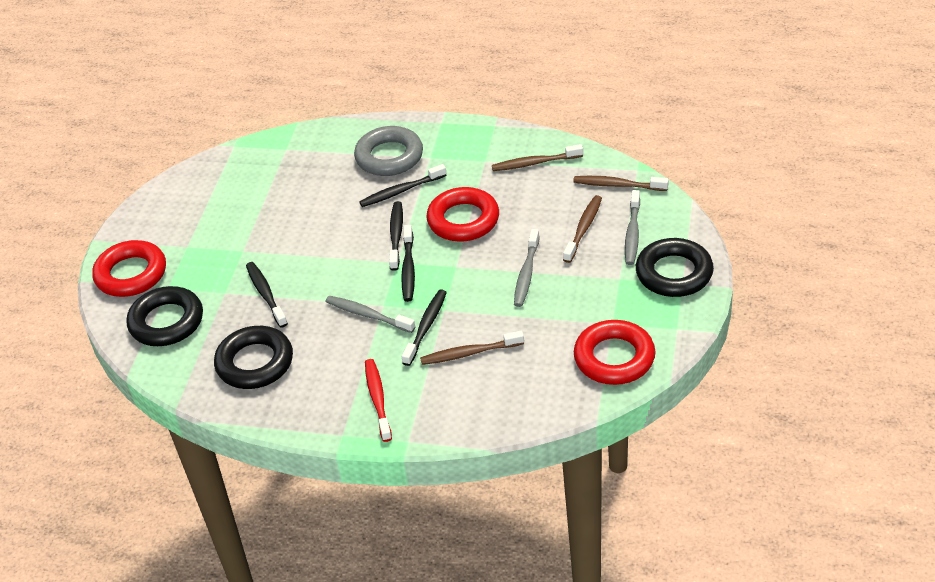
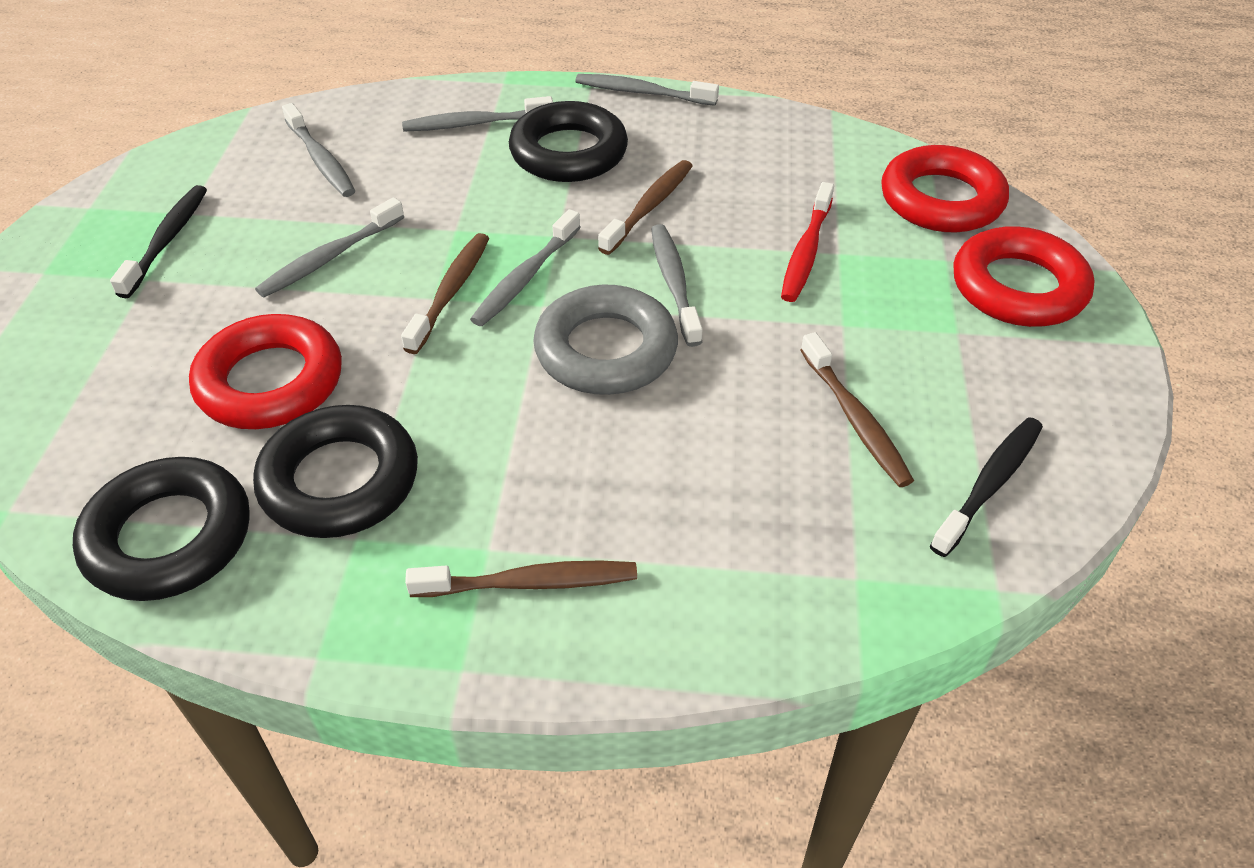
black toothbrush: 5 -> 2
grey toothbrush: 3 -> 6

